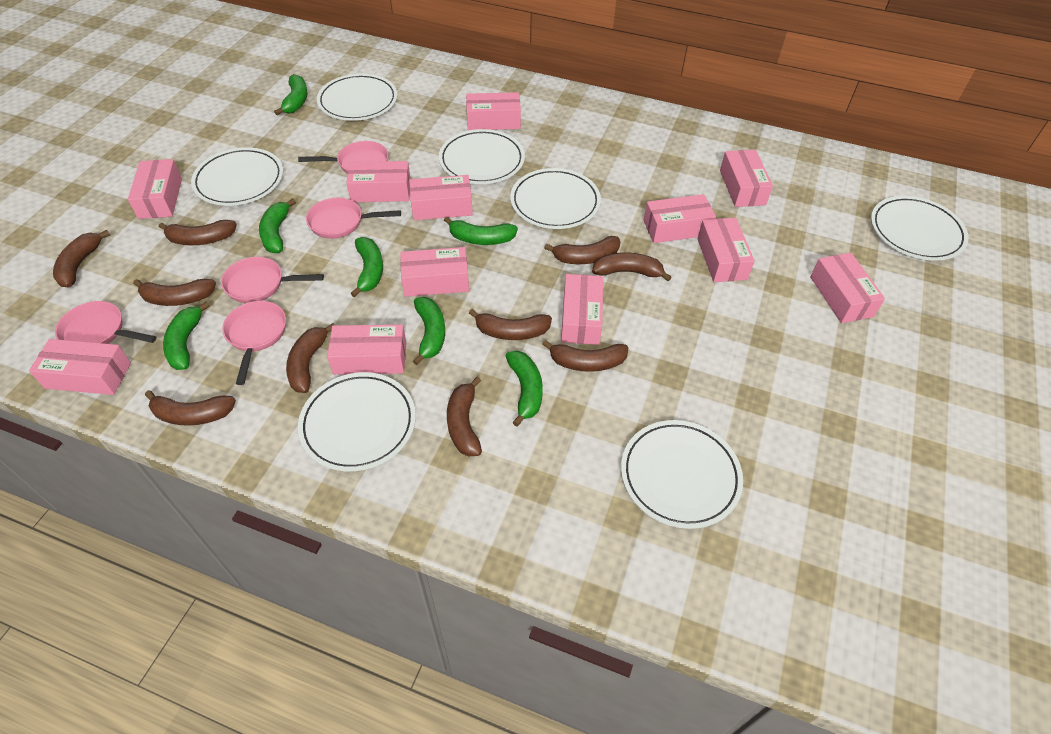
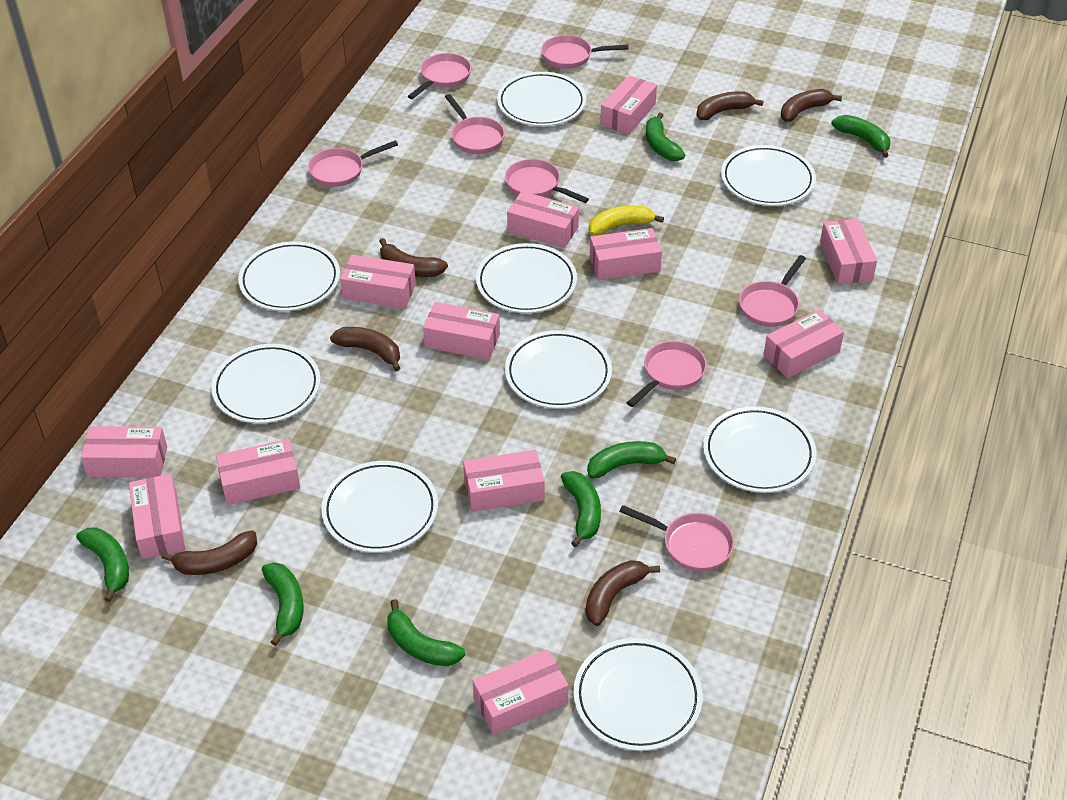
brown banana: 10 -> 6
pink pan: 5 -> 8
white plate: 7 -> 9
yellow banana: 0 -> 1

